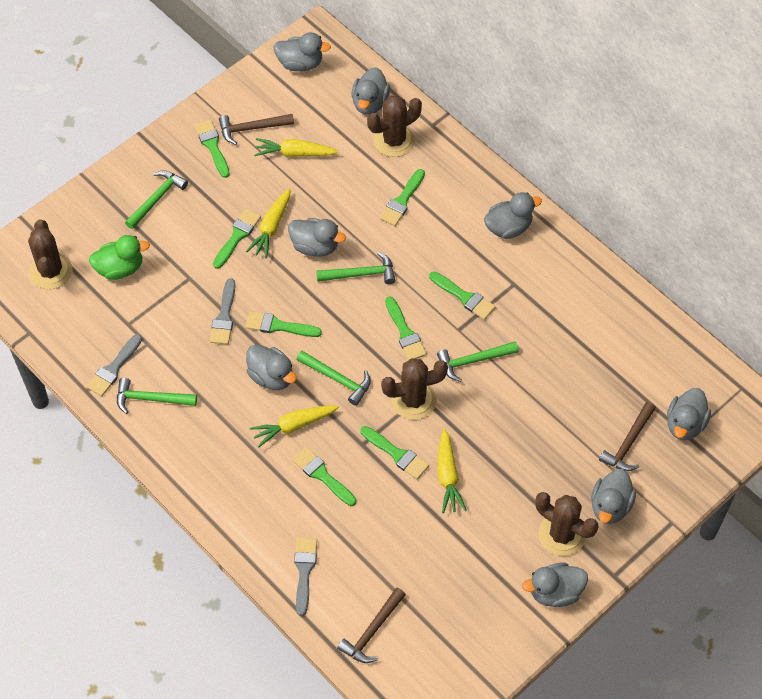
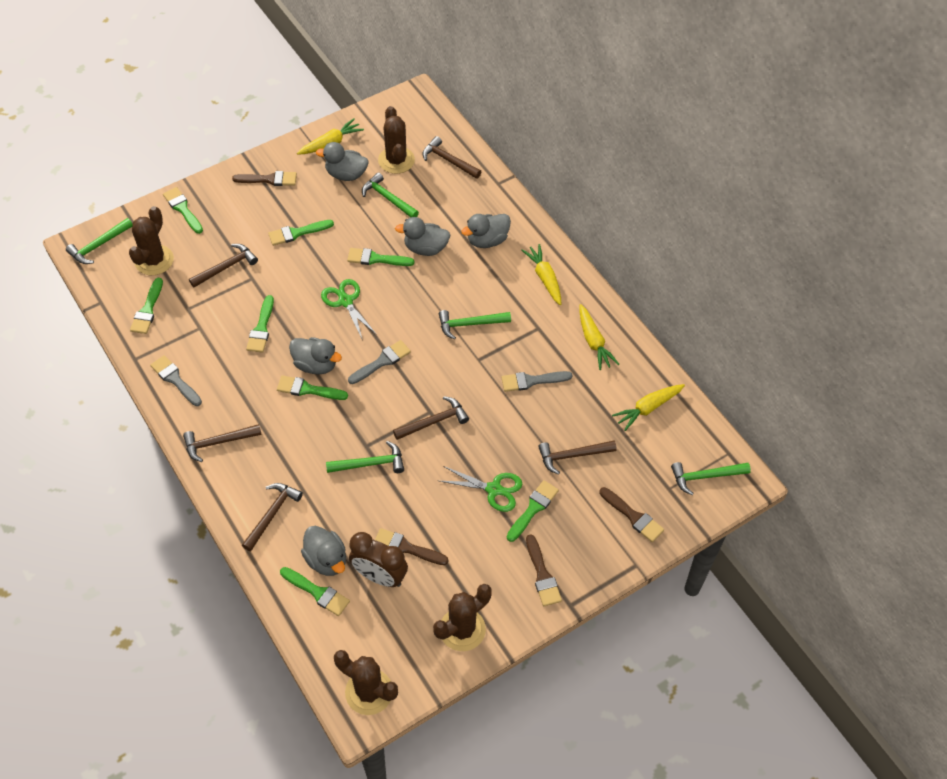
brown brush: 0 -> 4
brown clock: 0 -> 1
brown hammer: 3 -> 6
green duck: 1 -> 0
green scissors: 0 -> 2
grey duck: 8 -> 5

